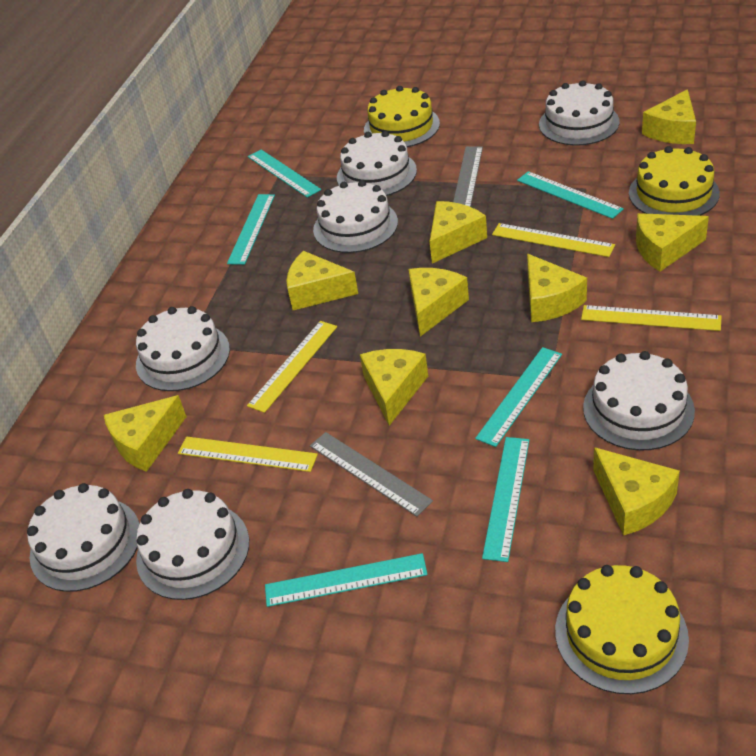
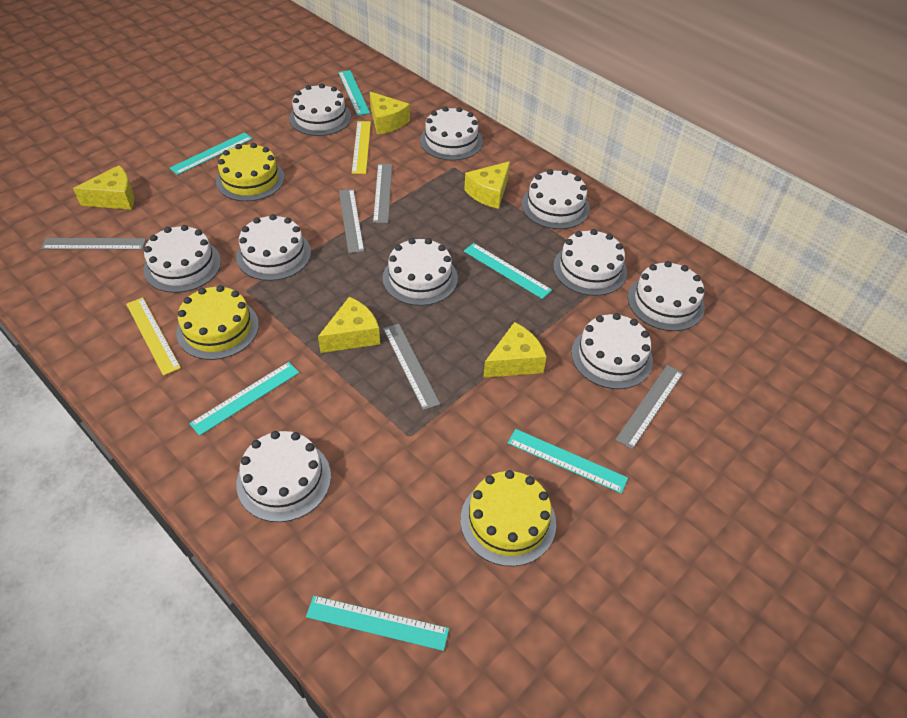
grey ruler: 2 -> 5
white cake: 7 -> 10
yellow cheese: 9 -> 5
yellow ruler: 4 -> 2

